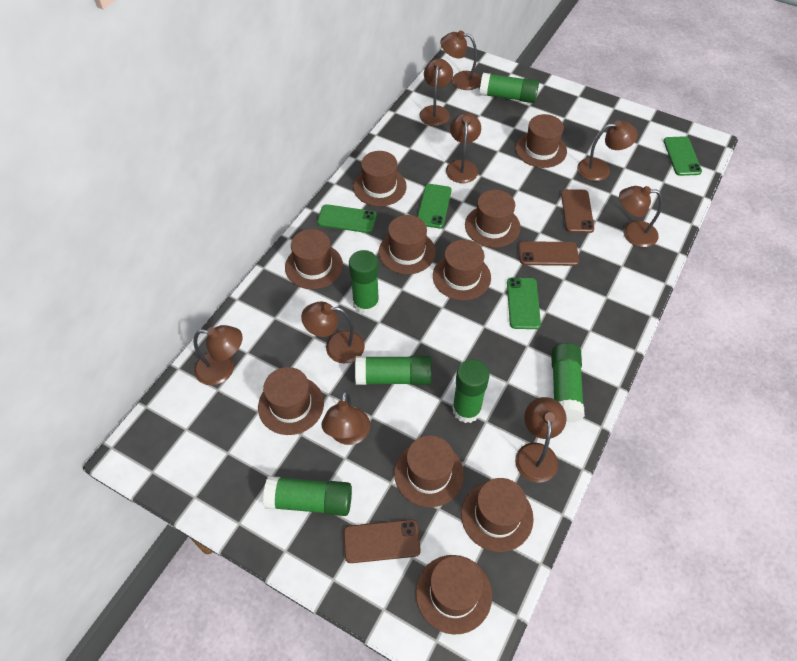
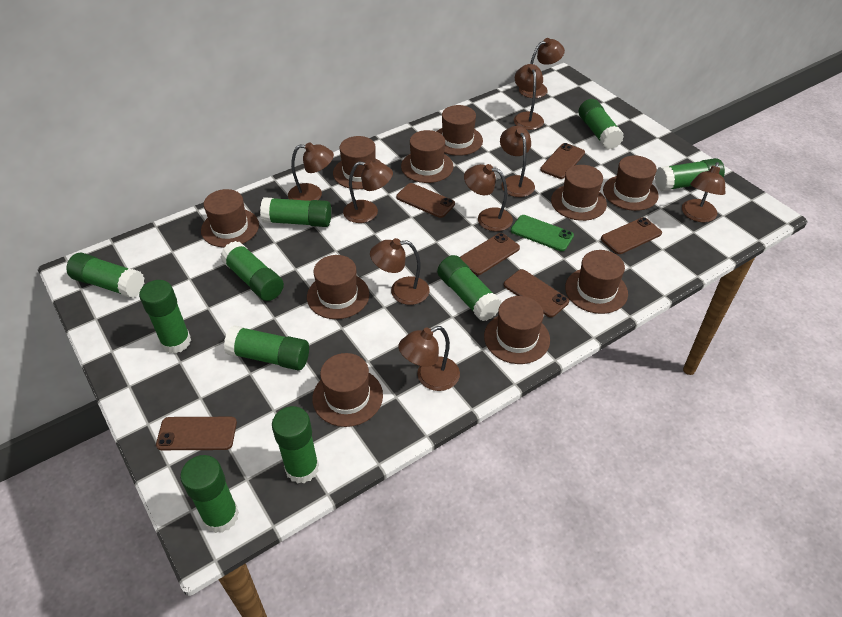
brown phone: 3 -> 6
green glue stick: 6 -> 10
green phone: 4 -> 1

